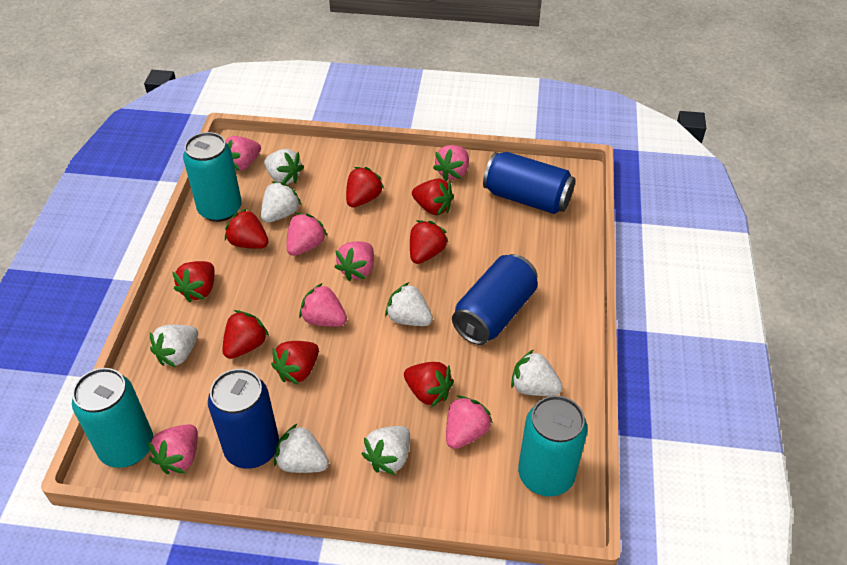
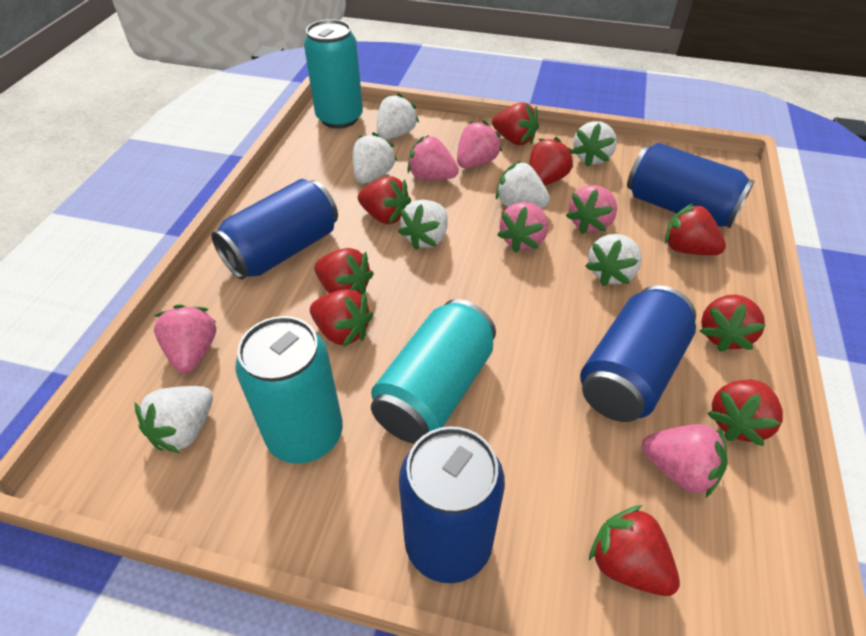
blue can: 3 -> 4
pink strawberry: 7 -> 6
red strawberry: 8 -> 9

